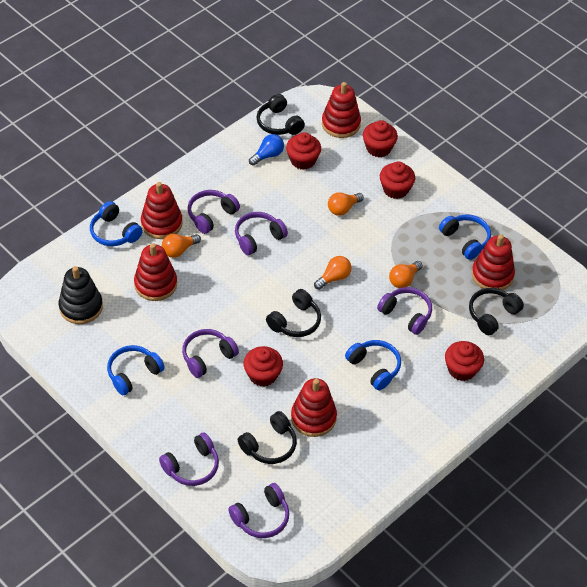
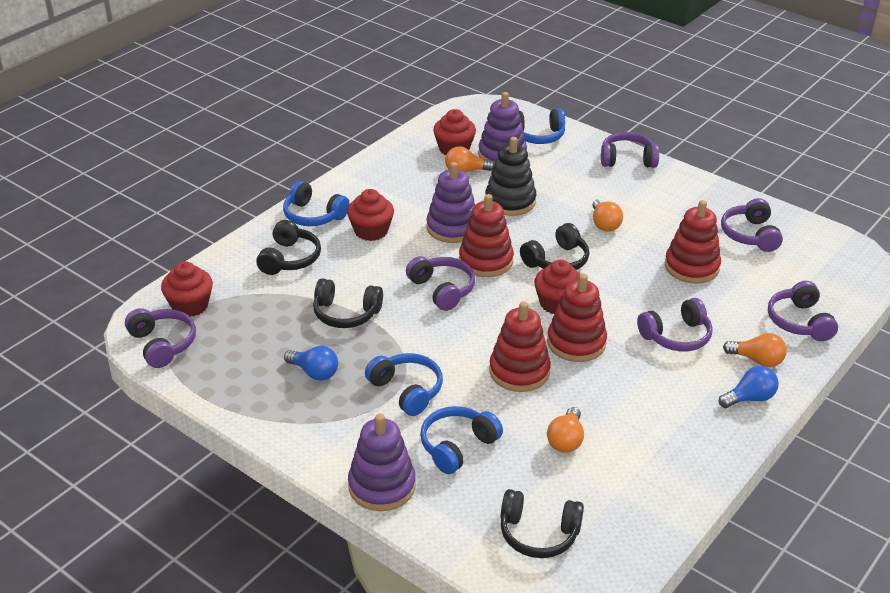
blue light bulb: 1 -> 2
purple stacking toy: 0 -> 3
red cupcake: 5 -> 4
red stacking toy: 5 -> 4

